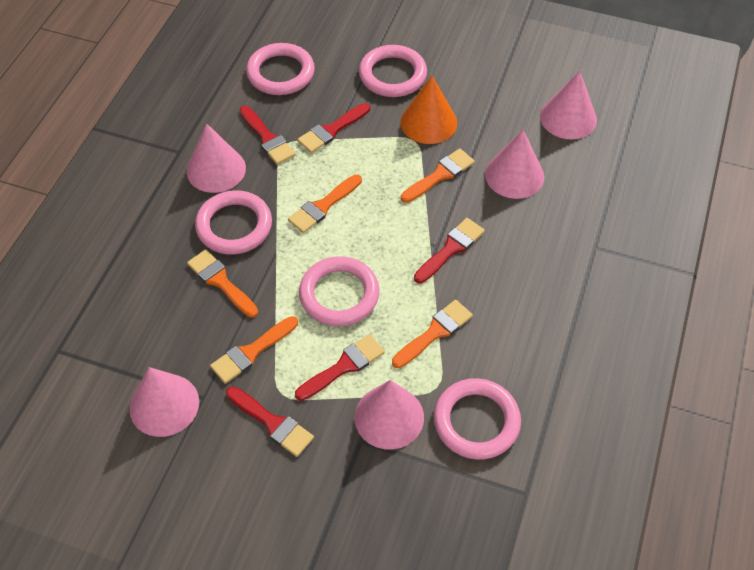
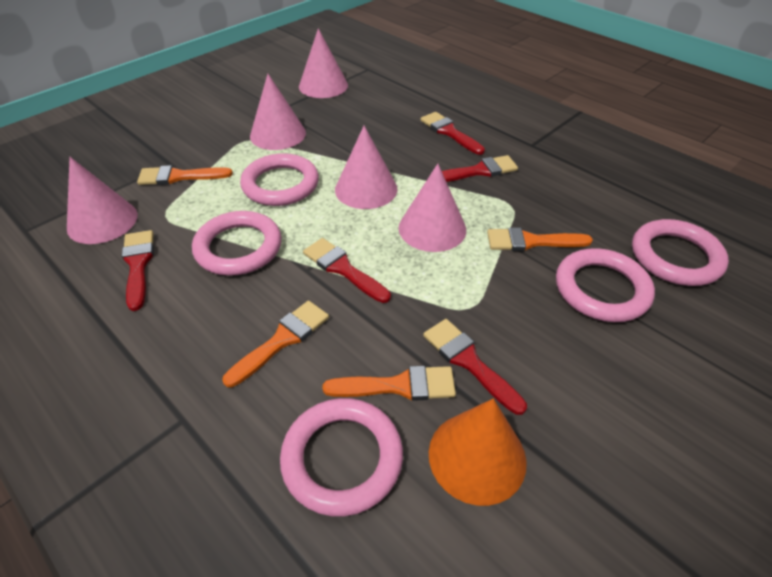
orange brush: 5 -> 4

